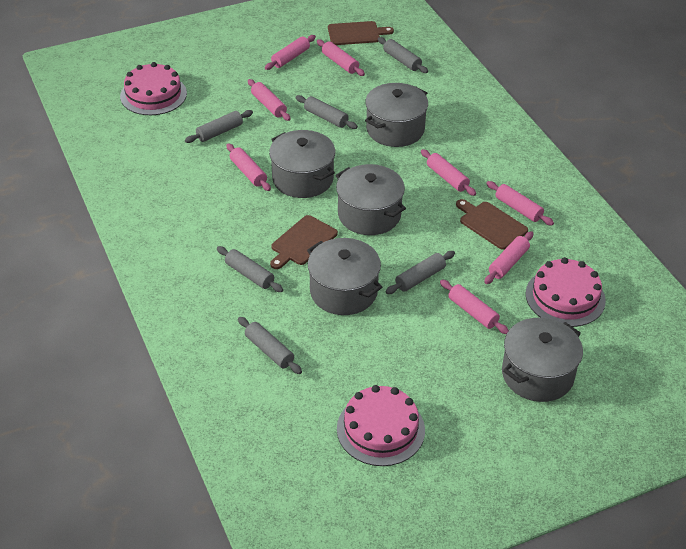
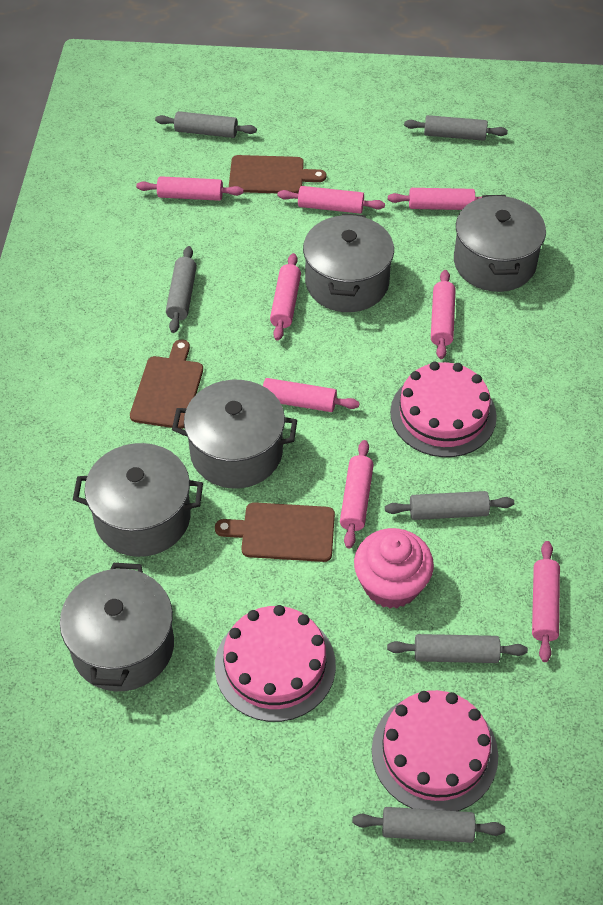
pink cupcake: 0 -> 1

